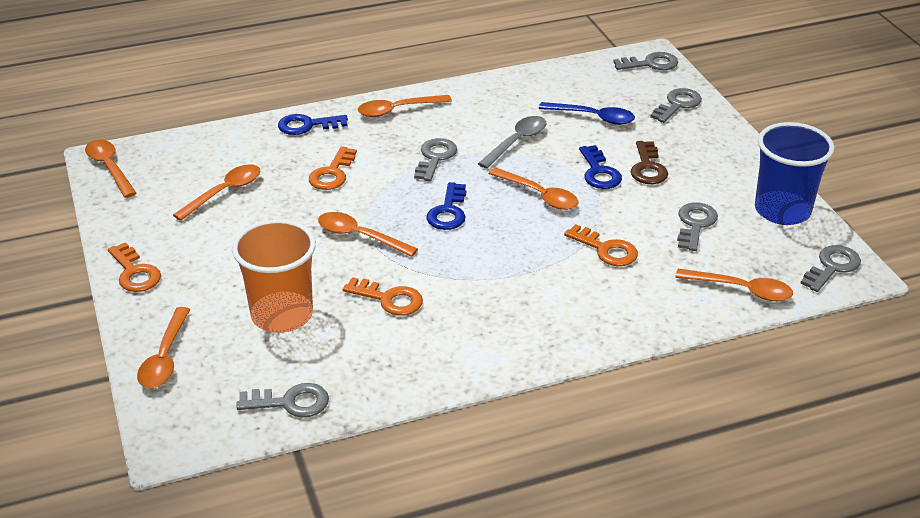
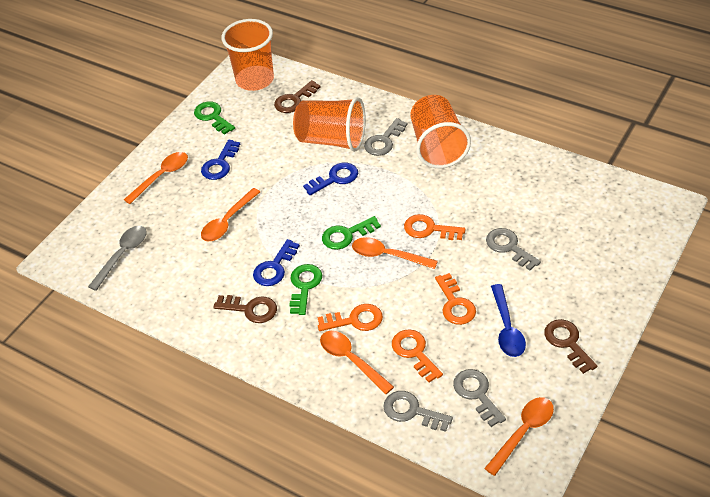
blue cup: 1 -> 0
brown key: 1 -> 3
green key: 0 -> 3
grey key: 6 -> 4
orange cup: 1 -> 3
orange spoon: 7 -> 5

